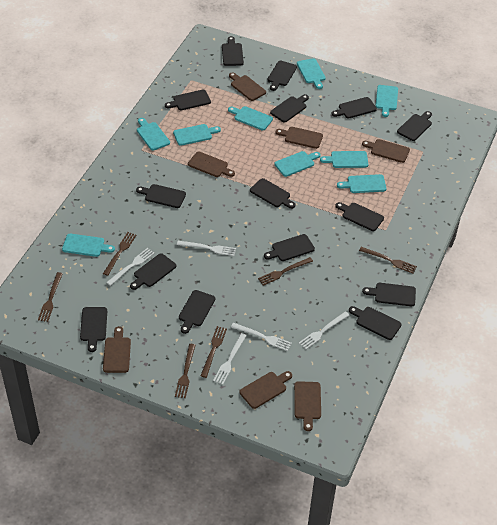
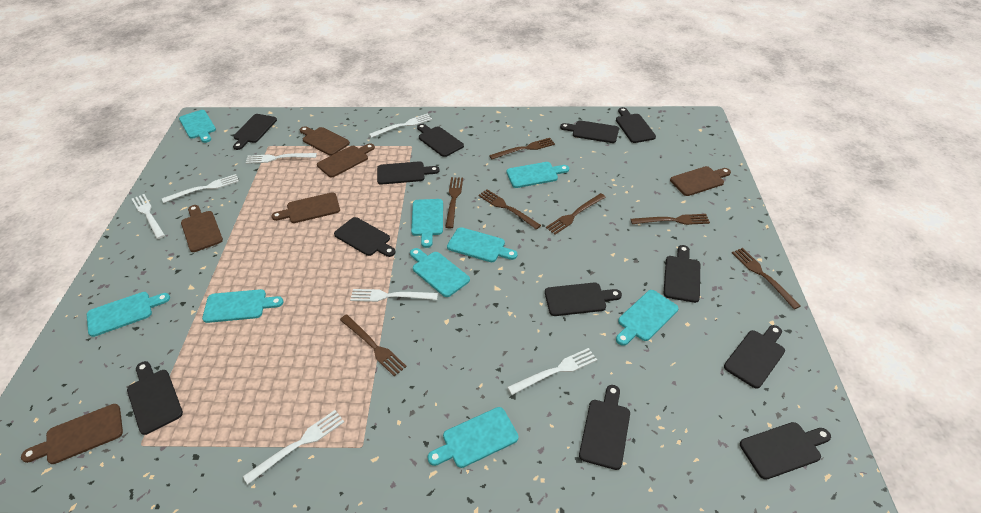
black cutting board: 15 -> 12
brown cutting board: 7 -> 6
brown fork: 6 -> 7
white fork: 5 -> 7

